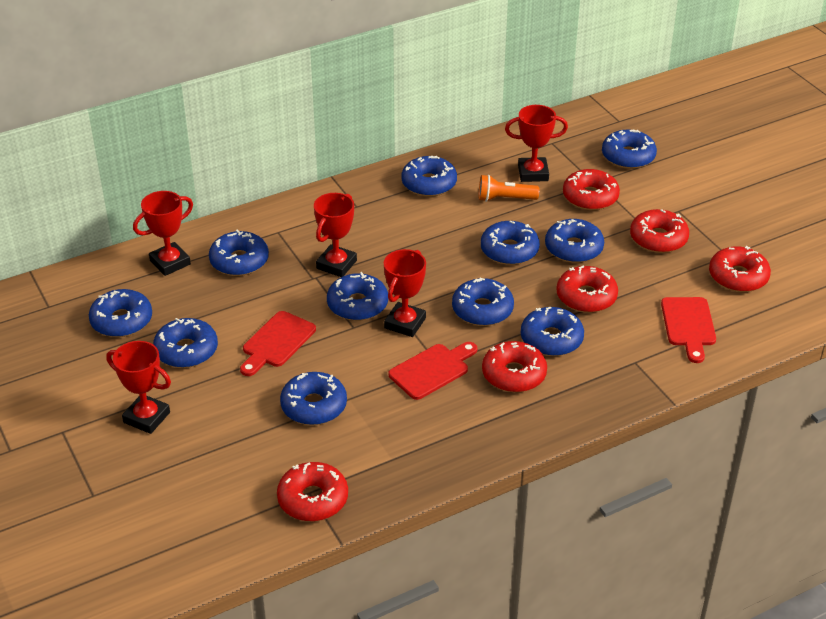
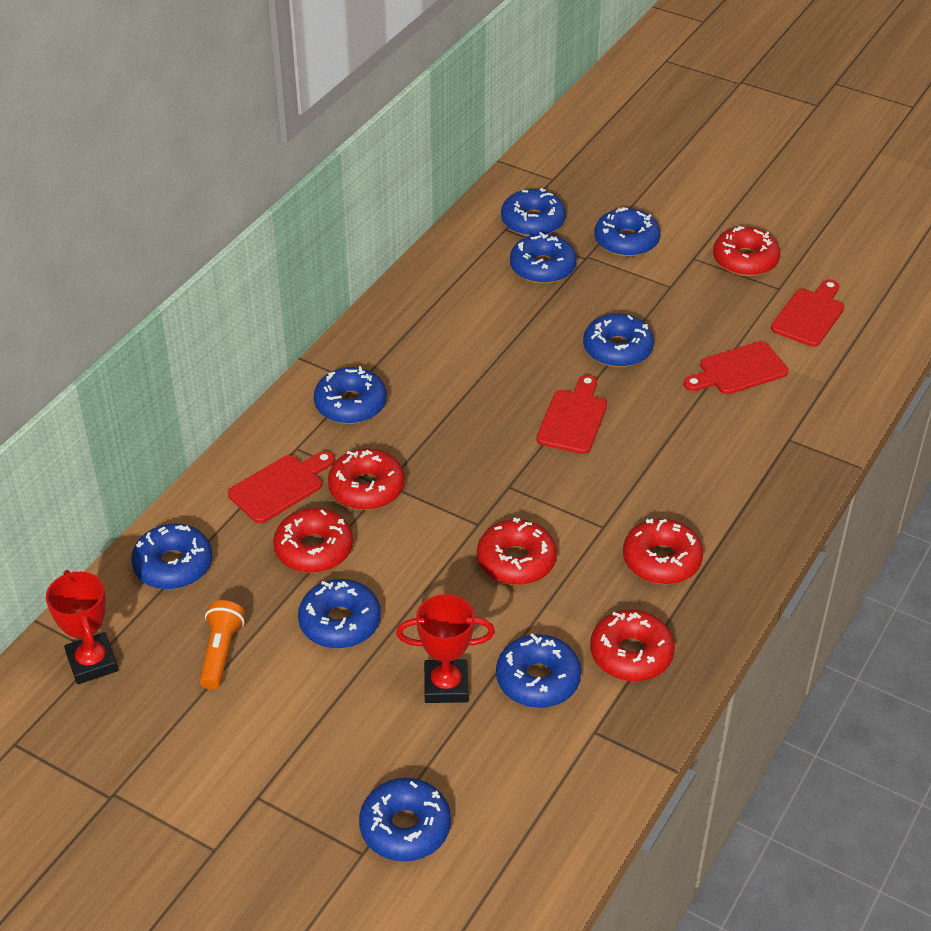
blue donut: 11 -> 9
red cutting board: 3 -> 4
red trophy: 5 -> 2

